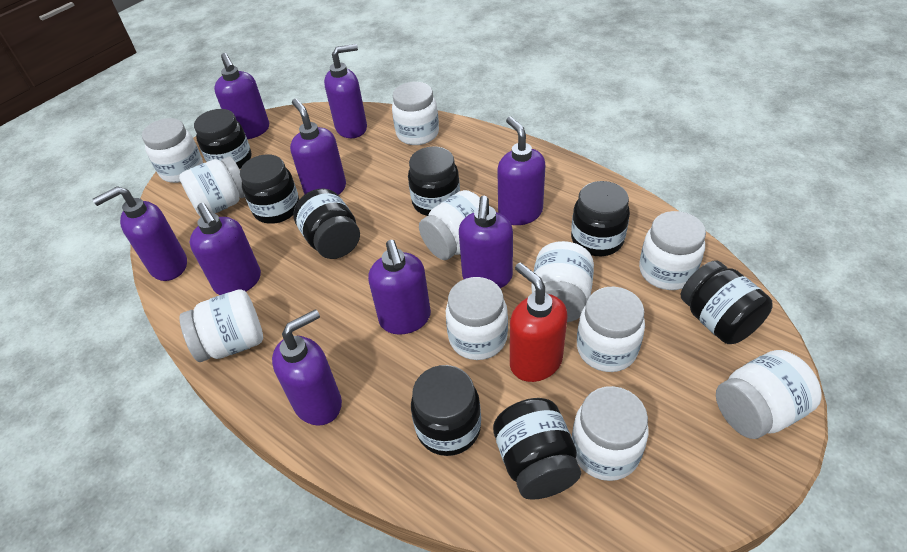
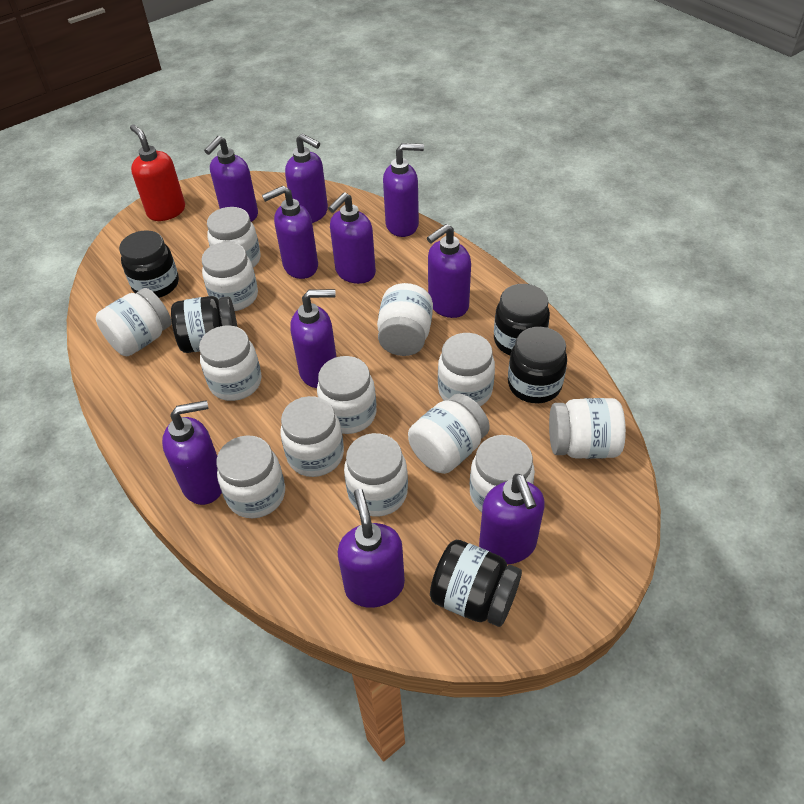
black jar: 8 -> 5
purple soap dispenser: 9 -> 10
white jar: 11 -> 13

